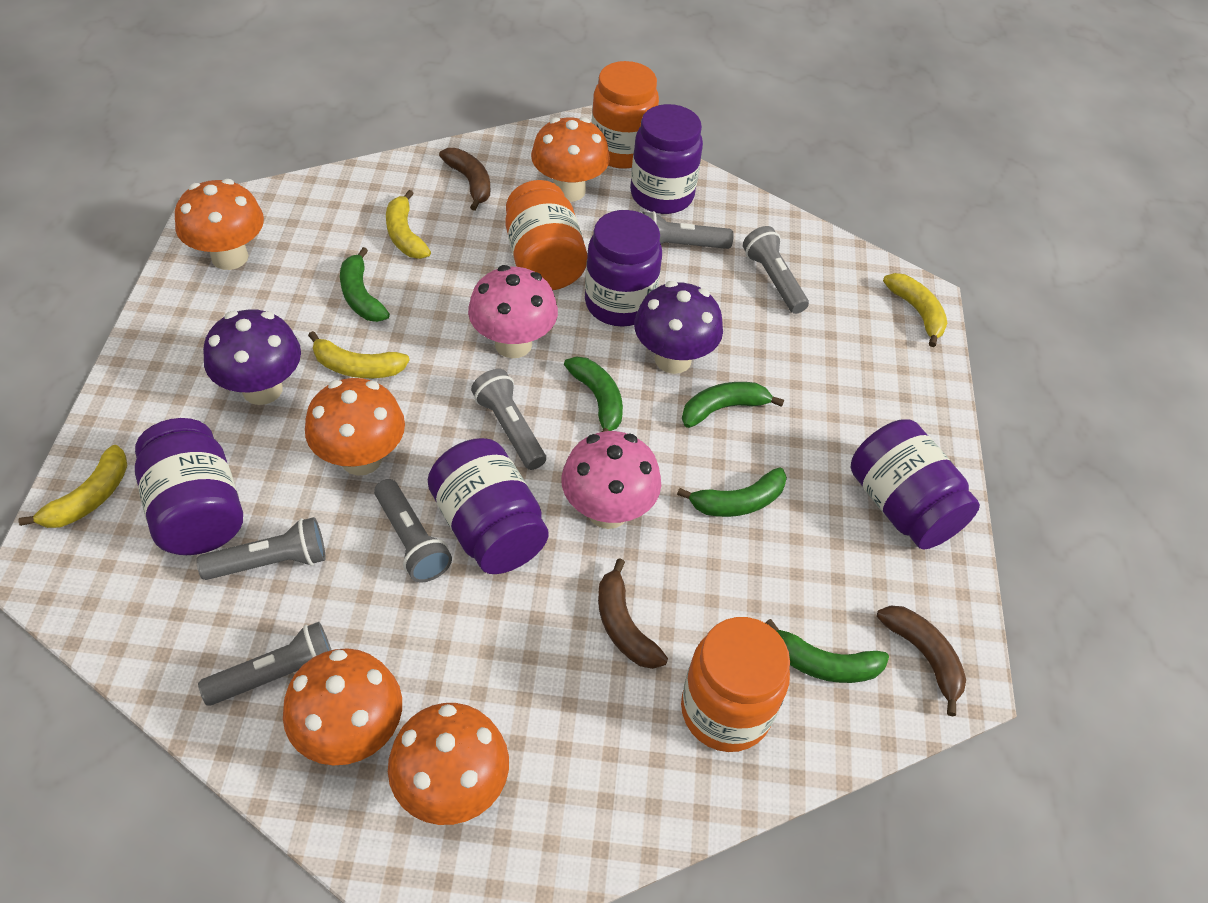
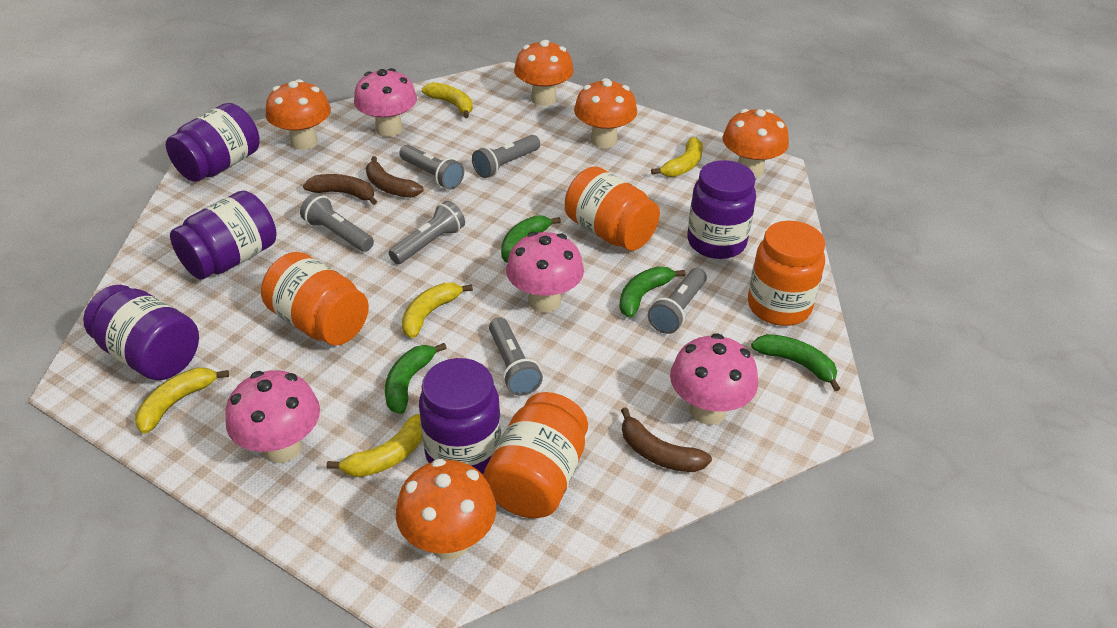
green banana: 5 -> 4
orange jar: 3 -> 4
pink mushroom: 2 -> 4
purple mushroom: 2 -> 0
yellow banana: 4 -> 5

